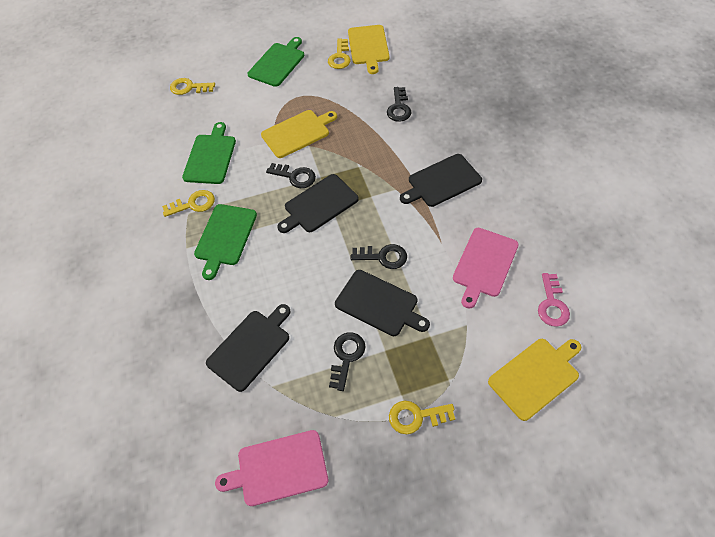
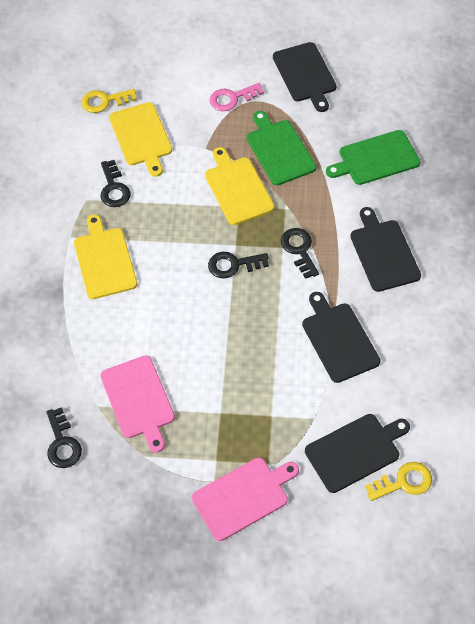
green cutting board: 3 -> 2
yellow key: 4 -> 2

